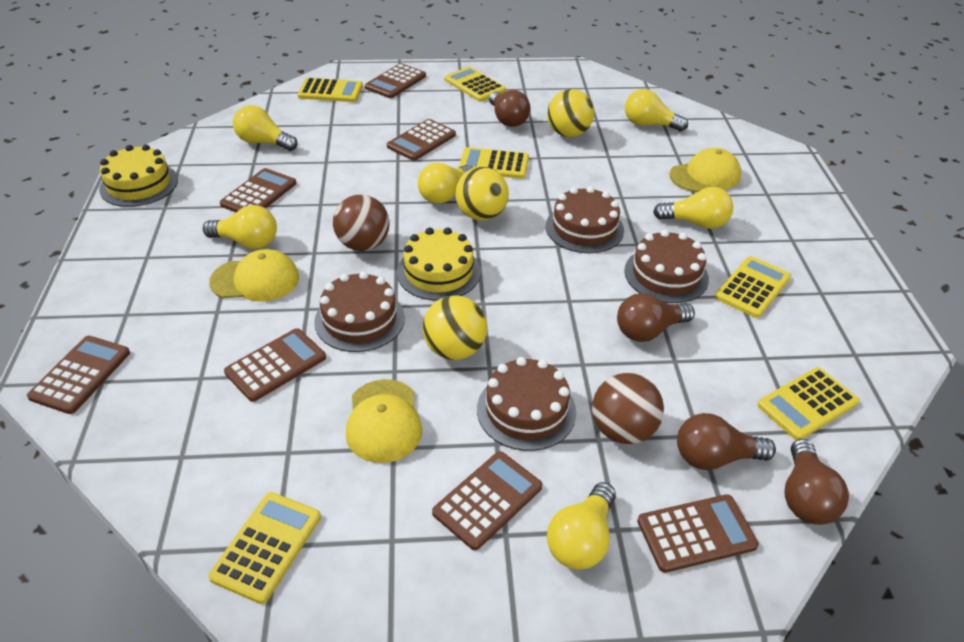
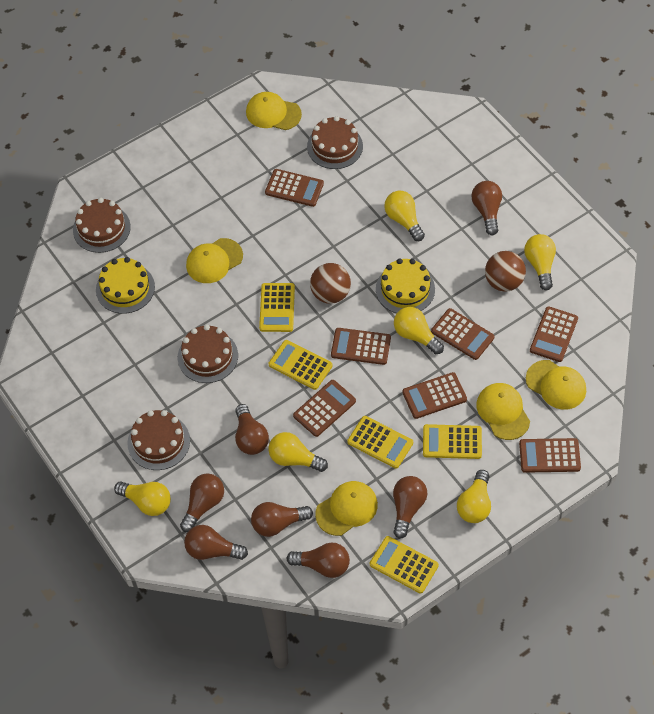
brown light bulb: 4 -> 7
yellow ball: 3 -> 0
yellow calculator: 6 -> 5
yellow cap: 3 -> 5

